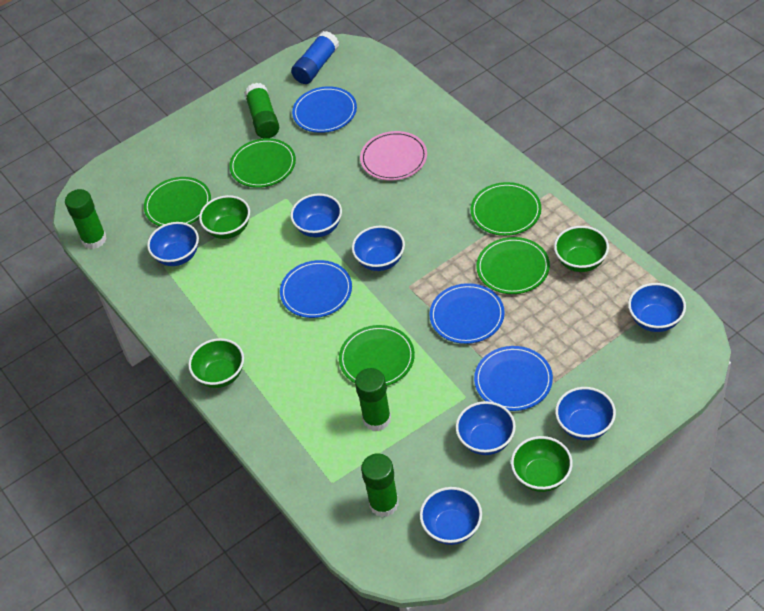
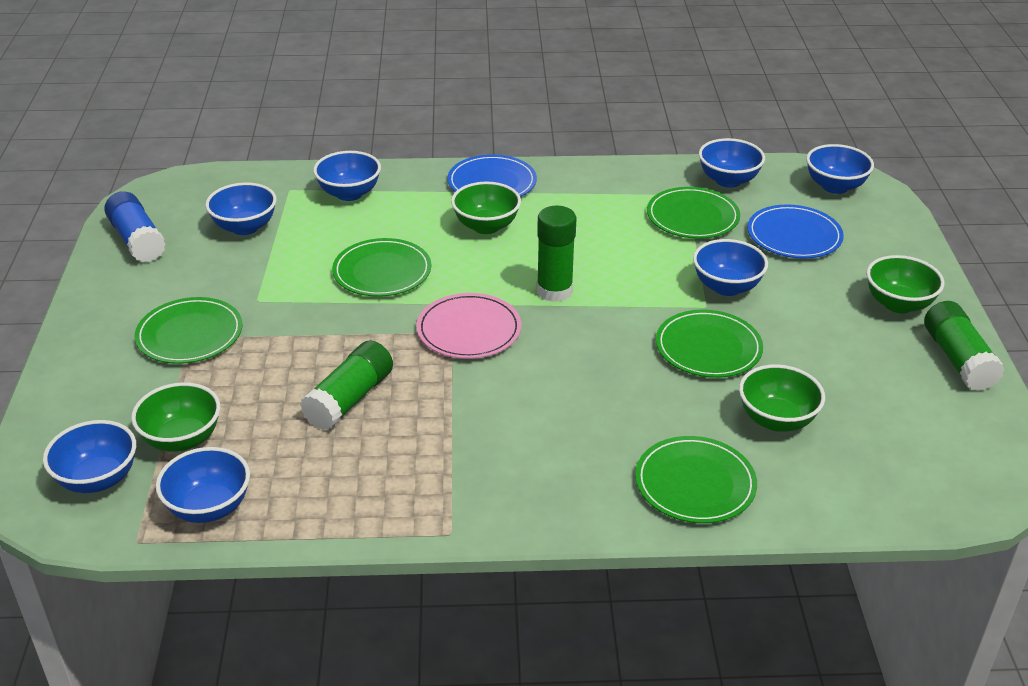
blue plate: 4 -> 2
green glue stick: 4 -> 3

